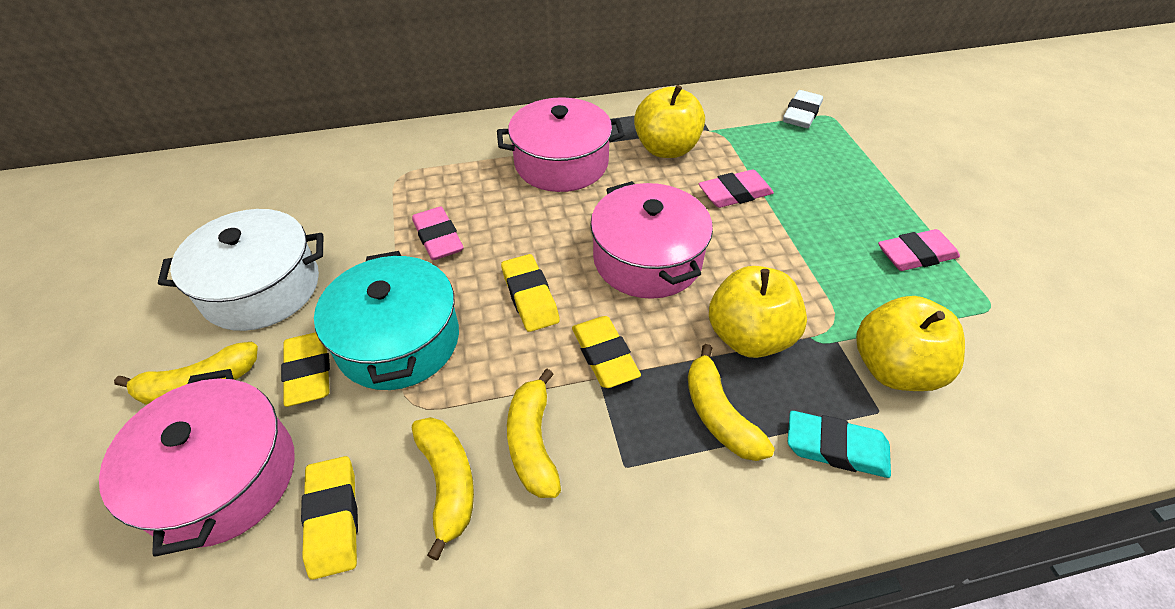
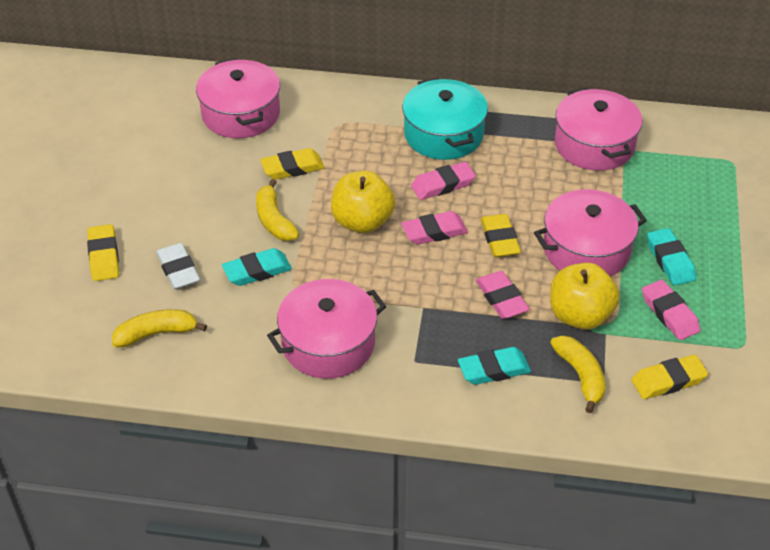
pink eraser: 3 -> 4
pink pot: 3 -> 4
turquoise eraser: 1 -> 3
white pot: 1 -> 0
yellow apple: 3 -> 2
yellow banana: 4 -> 3

